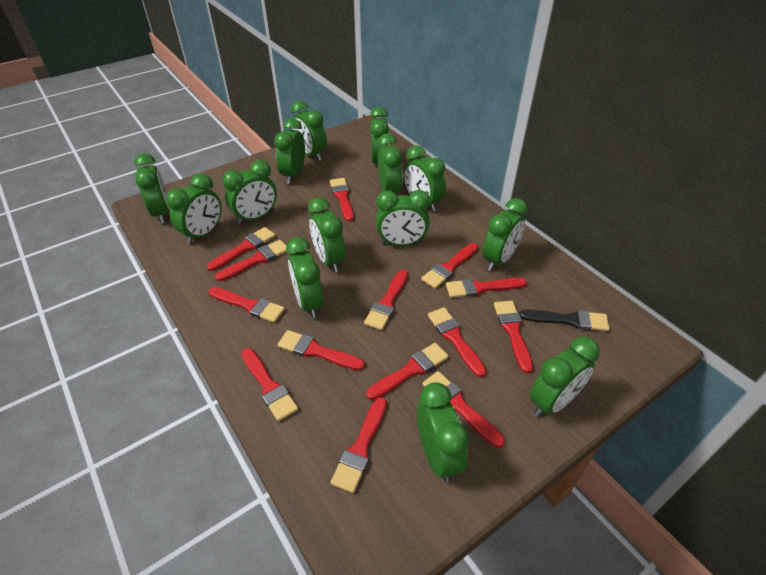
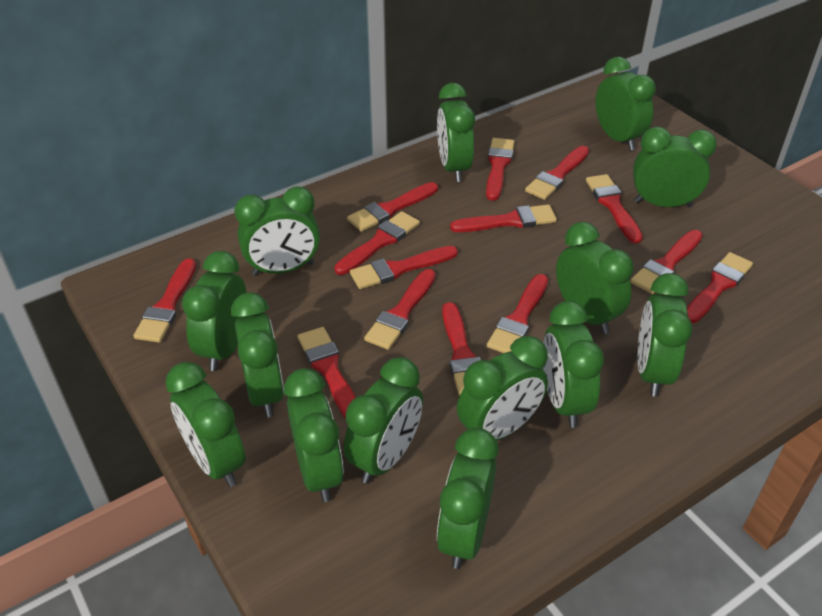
black brush: 1 -> 0

